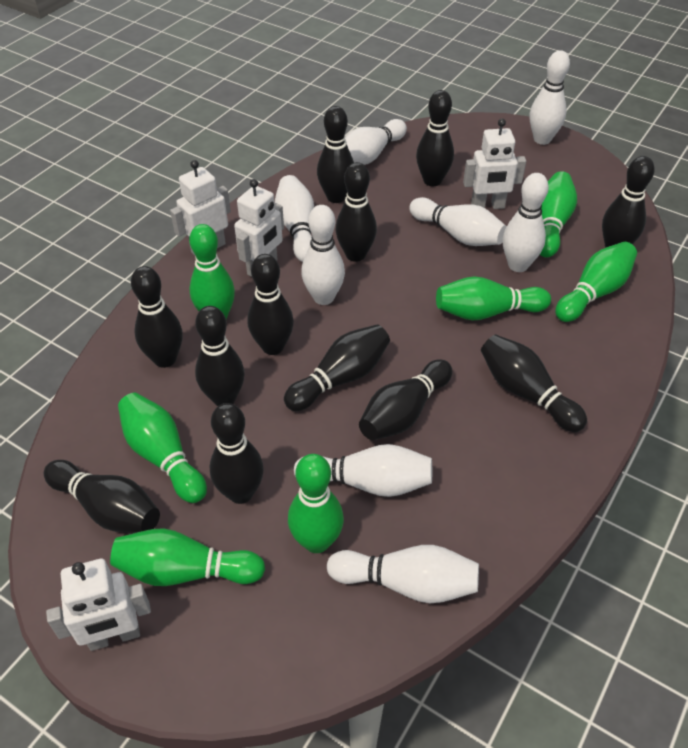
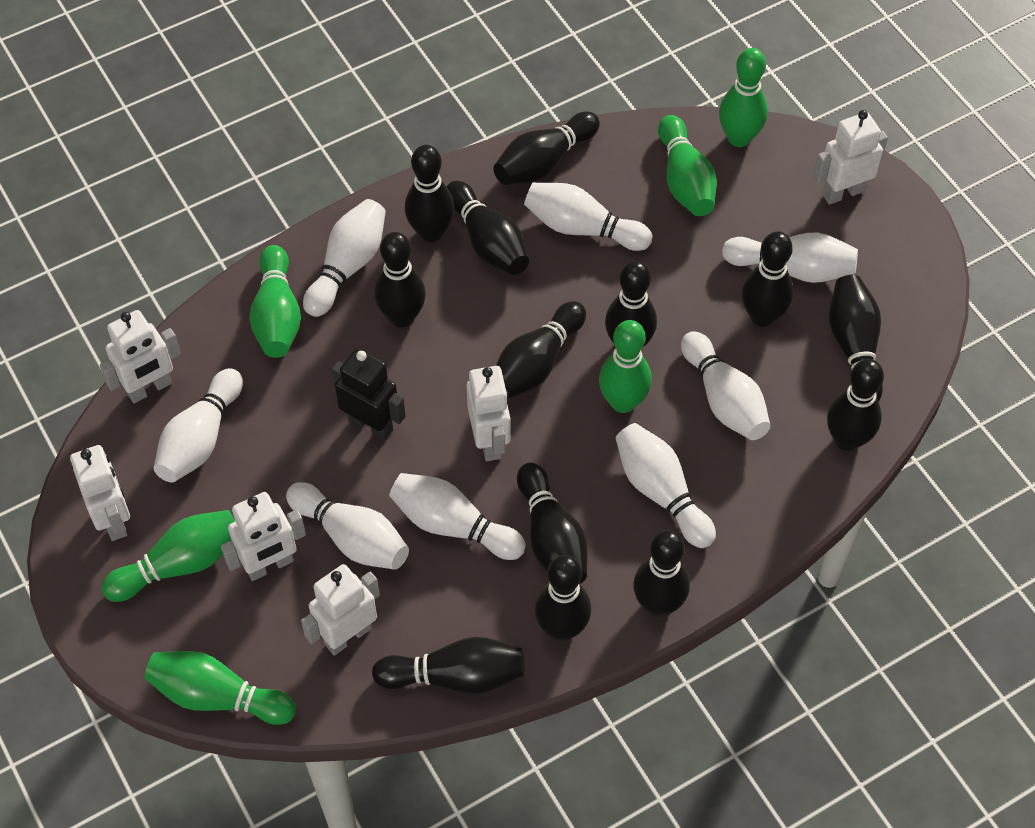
black bowling pin: 12 -> 13
black robot: 0 -> 1
green bowling pin: 7 -> 6
white robot: 4 -> 6

